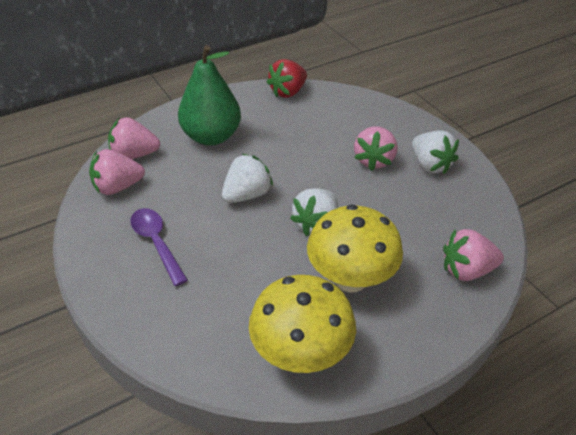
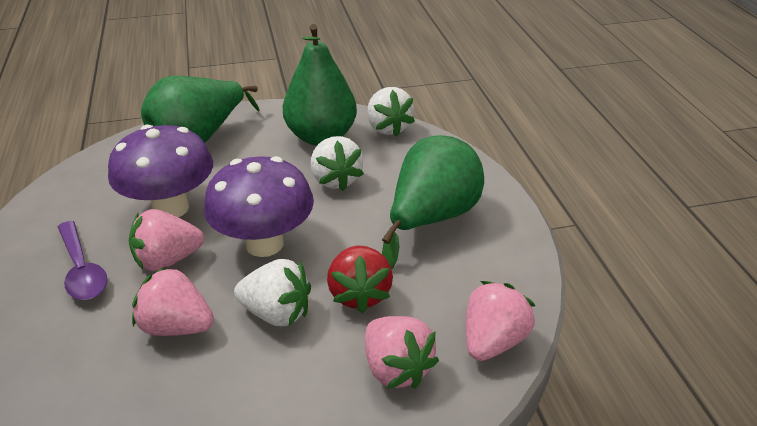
green pear: 1 -> 3
purple mushroom: 0 -> 2
yellow mushroom: 2 -> 0

